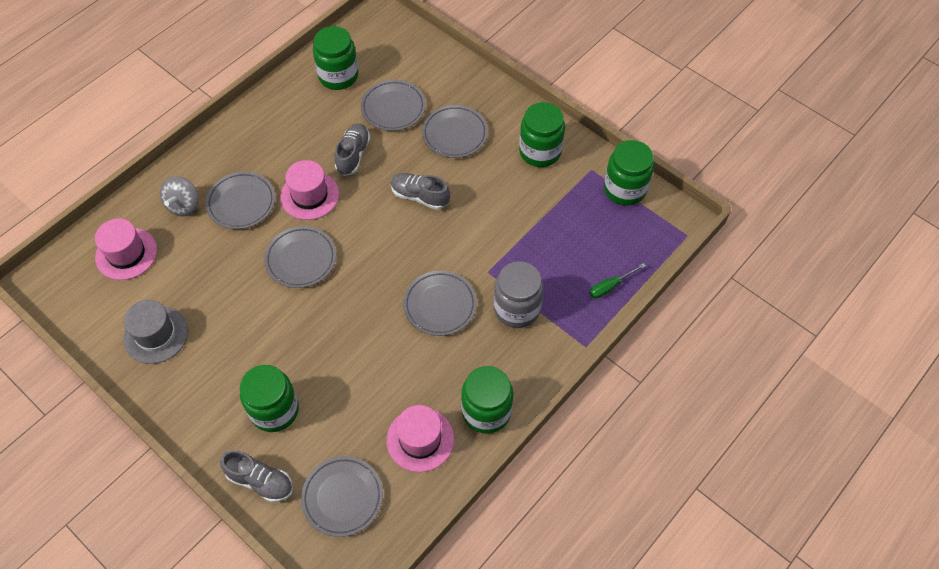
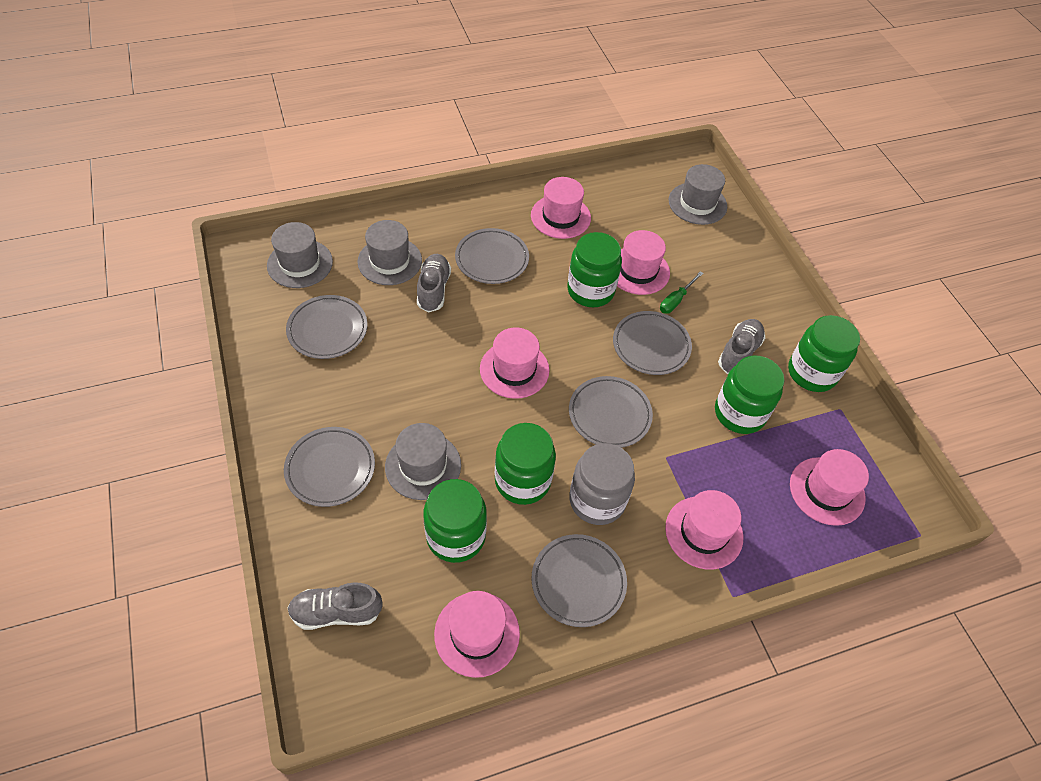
grey hat: 1 -> 4
grey spinning top: 1 -> 0
pink hat: 3 -> 6

